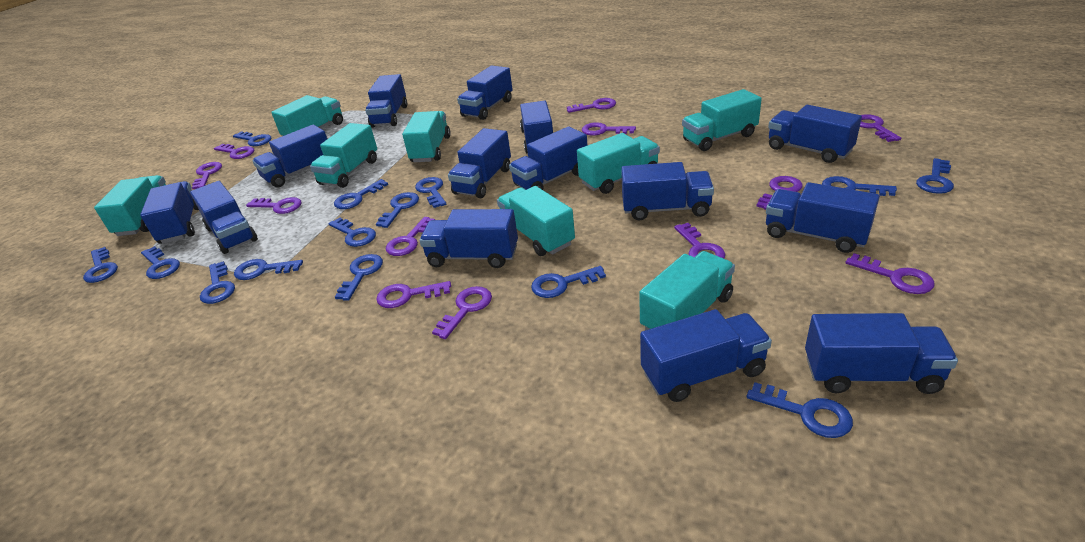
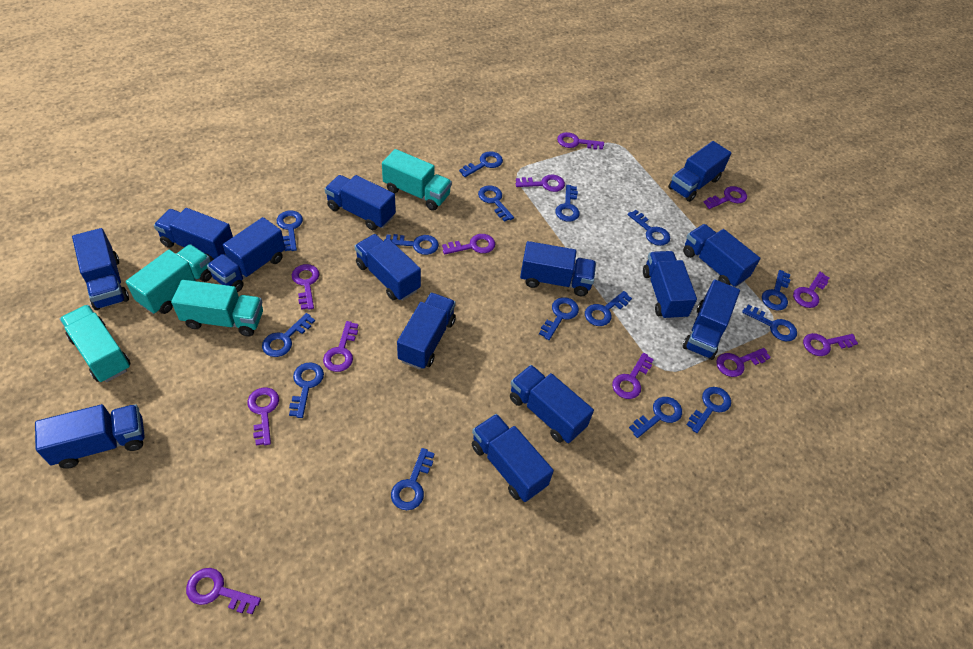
blue key: 14 -> 15
turquoise truck: 8 -> 4

